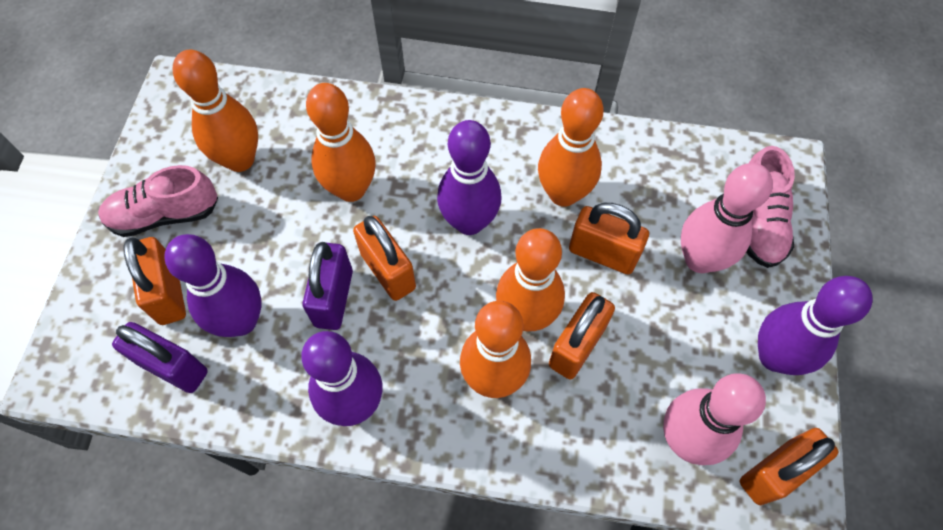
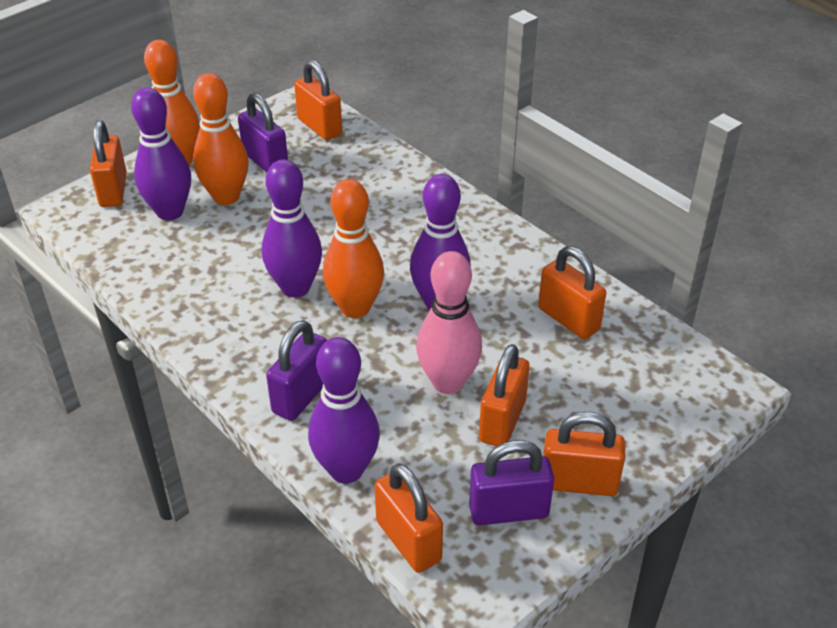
orange bowling pin: 5 -> 3
orange padlock: 5 -> 6
pink bowling pin: 2 -> 1
pink shoe: 2 -> 0
purple padlock: 2 -> 3

